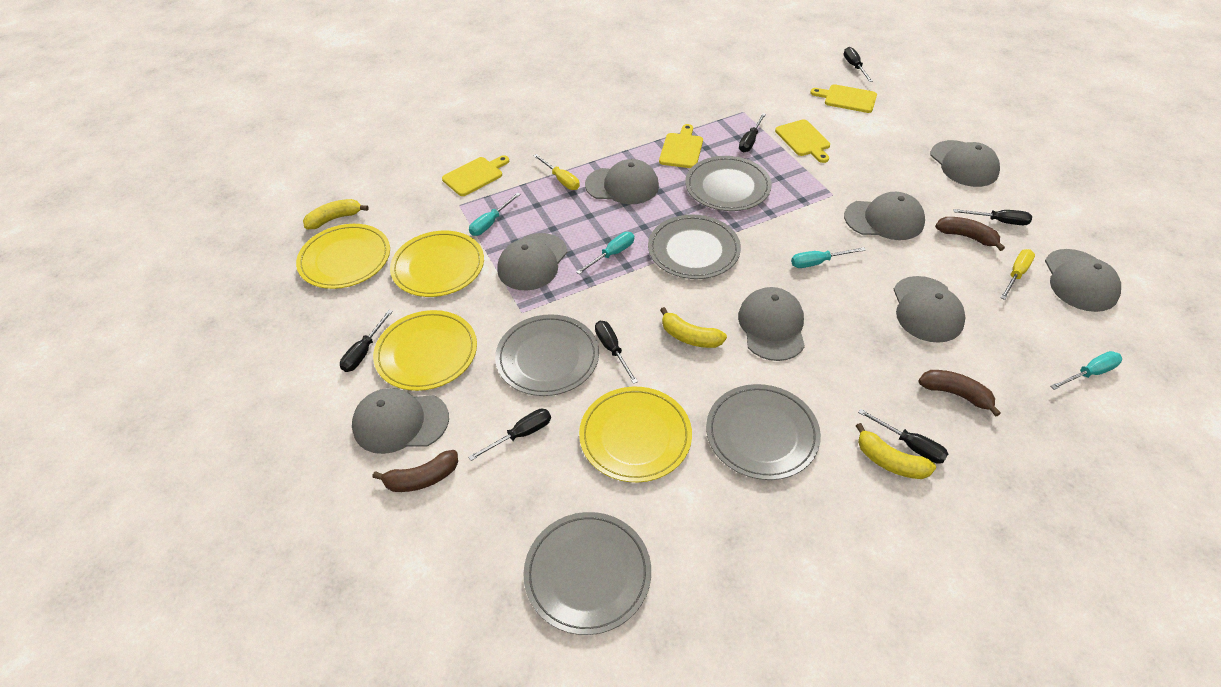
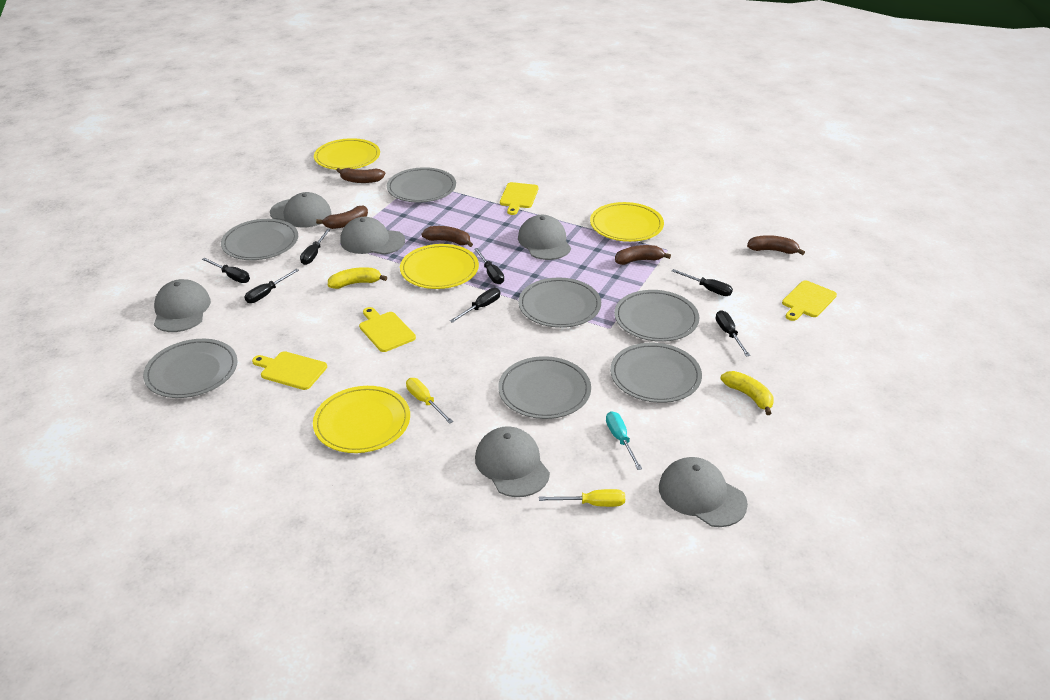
brown banana: 3 -> 5
grey cap: 8 -> 6
grey plate: 5 -> 7
turquoise screwdriver: 4 -> 1
yellow banana: 3 -> 2

